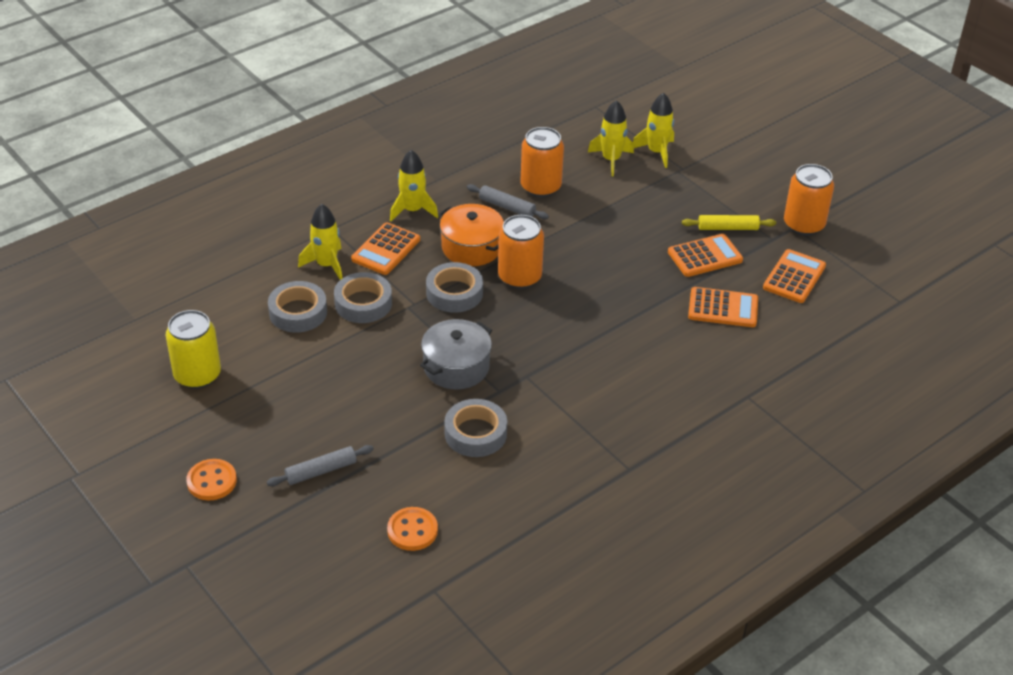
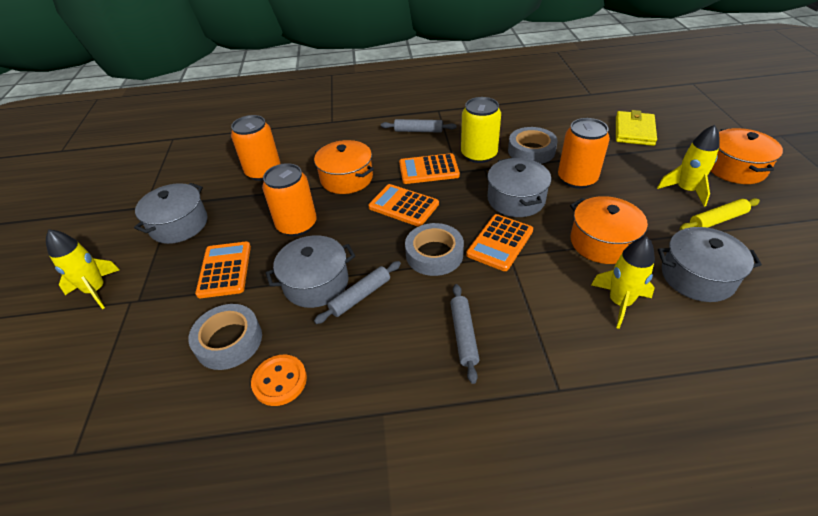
grey pot: 1 -> 4
grey rolling pin: 2 -> 3
grey tape: 4 -> 3
orange button: 2 -> 1
orange pot: 1 -> 3
yellow rocket: 4 -> 3
yellow wallet: 0 -> 1

